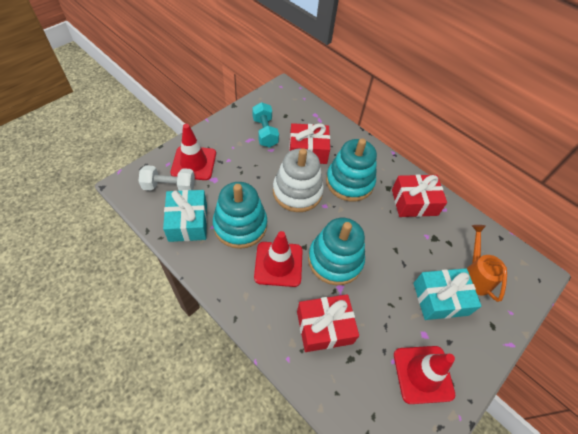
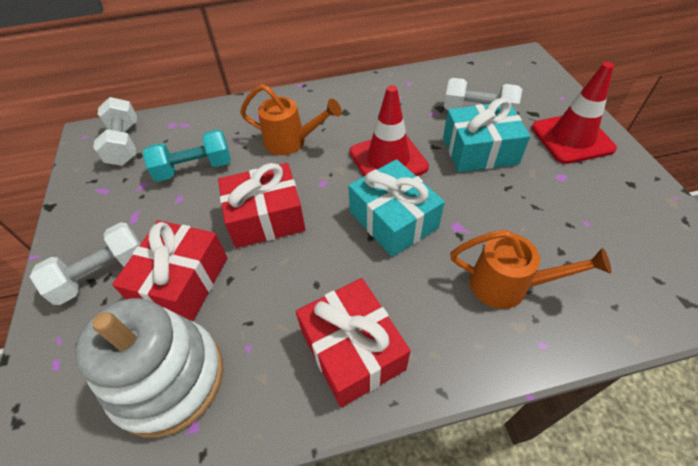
orange watering can: 1 -> 2
red traffic cone: 3 -> 2
turquoise stacking toy: 3 -> 0
white dumbbell: 1 -> 3

